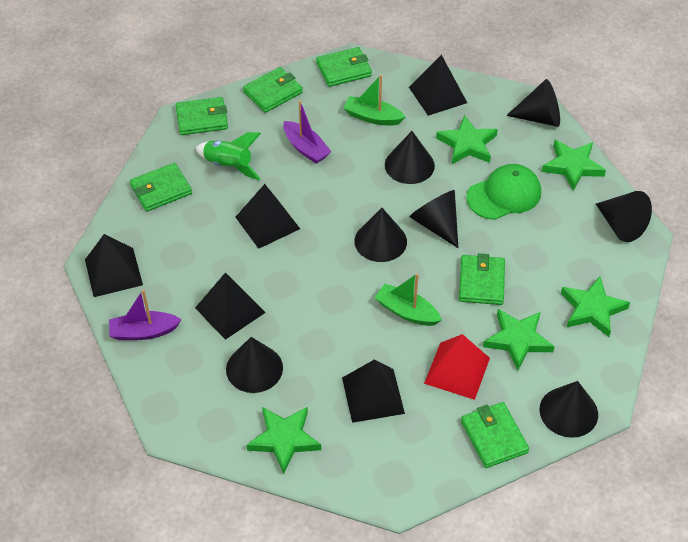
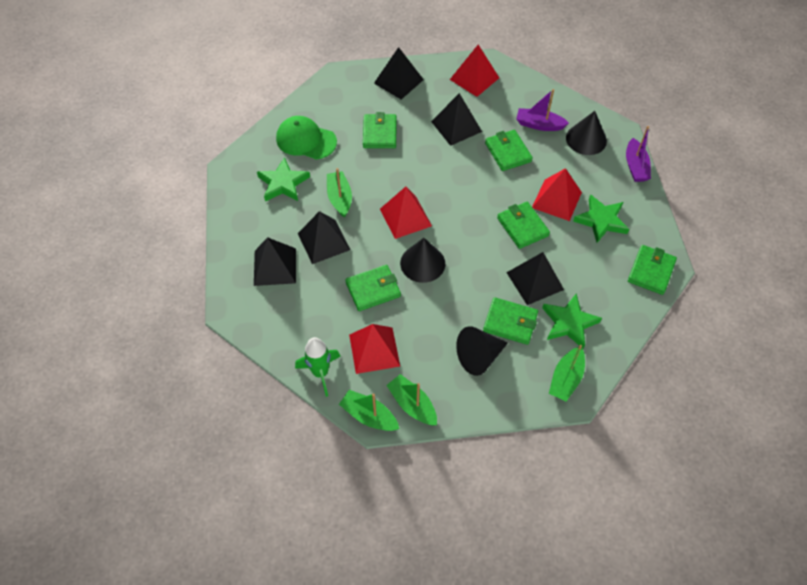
black cone: 7 -> 3
green boat: 2 -> 4
green star: 5 -> 3
red pyramid: 1 -> 4

